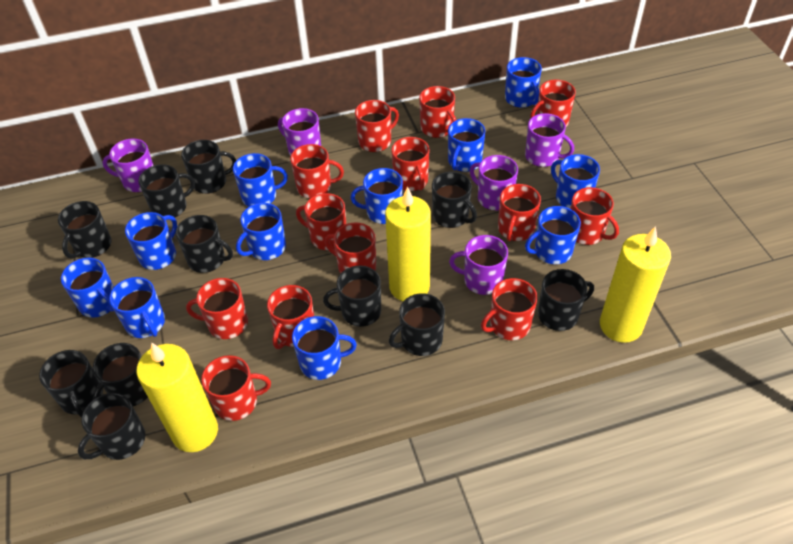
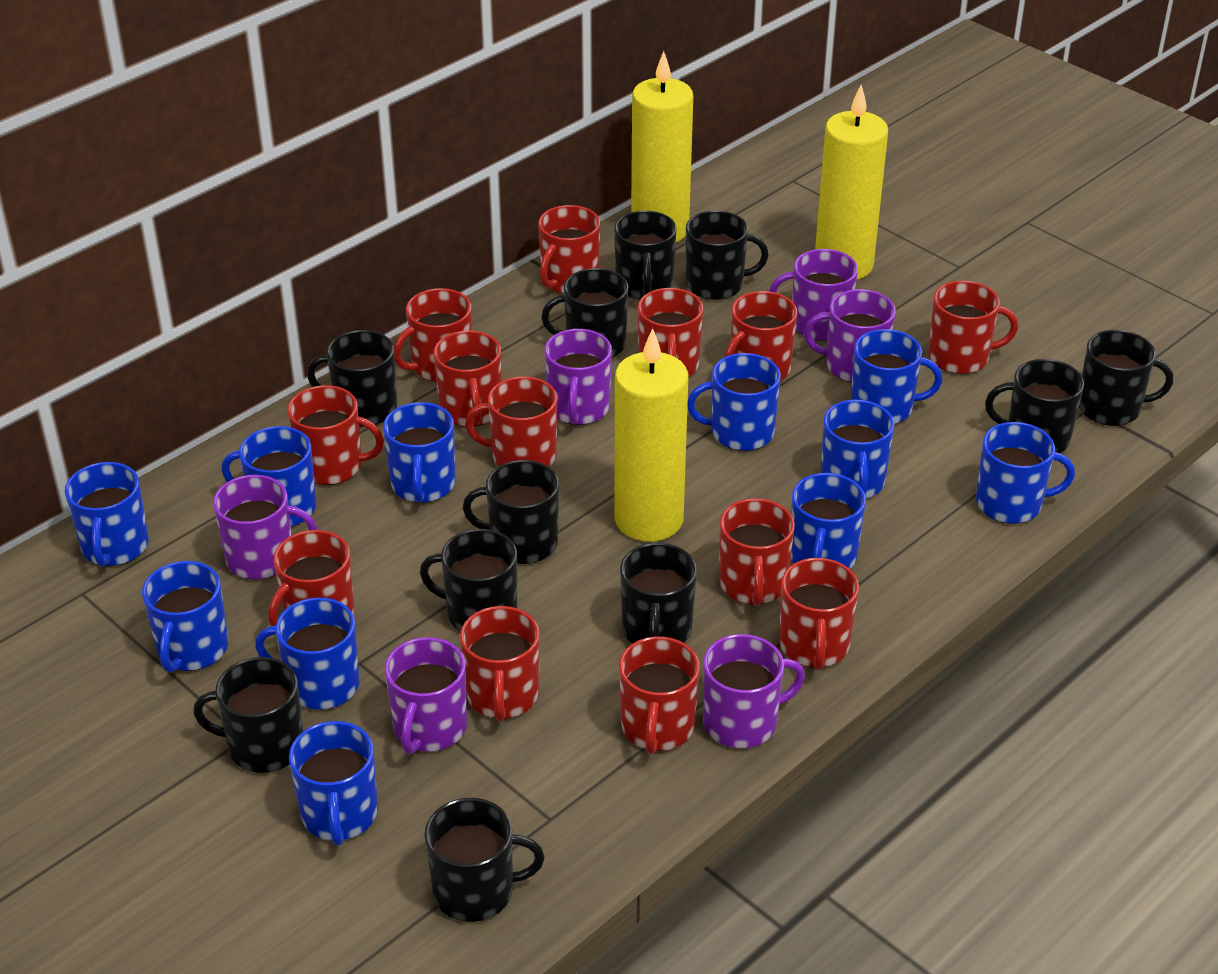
purple mug: 5 -> 6

